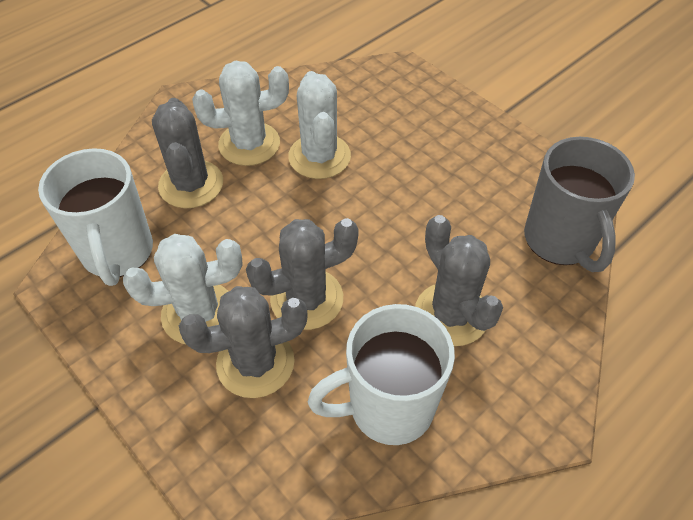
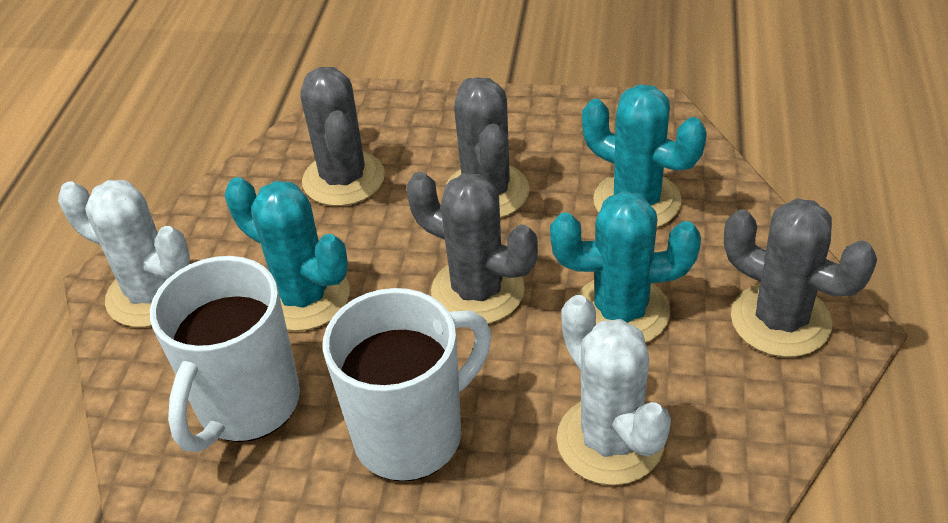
grey mug: 1 -> 0
turquoise cactus: 0 -> 3
white cactus: 3 -> 2

